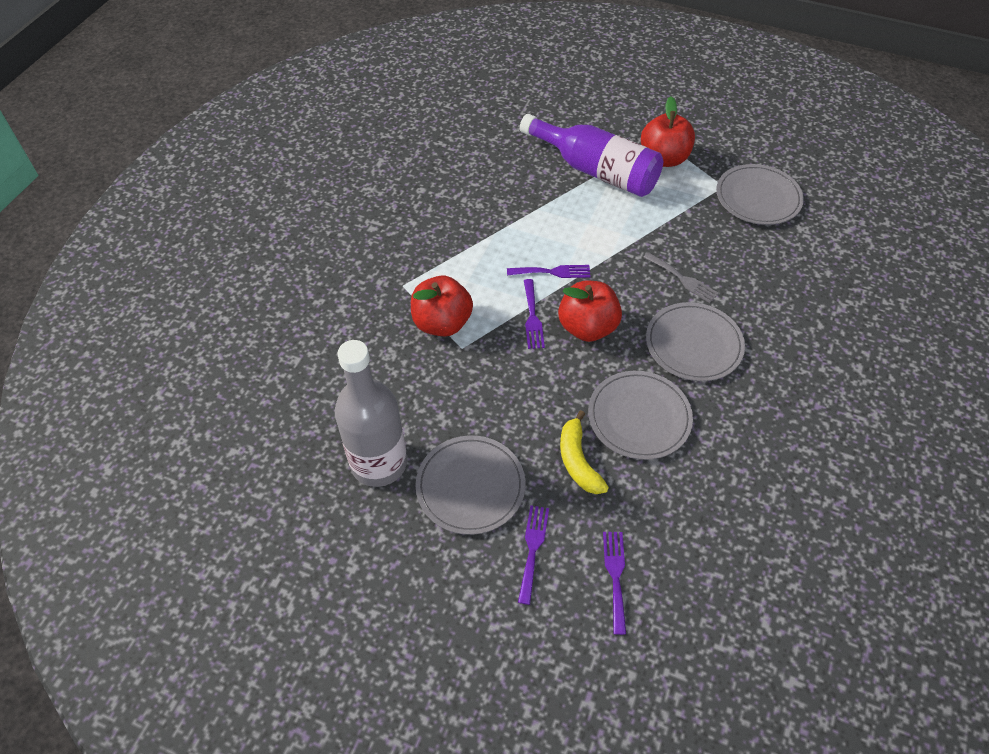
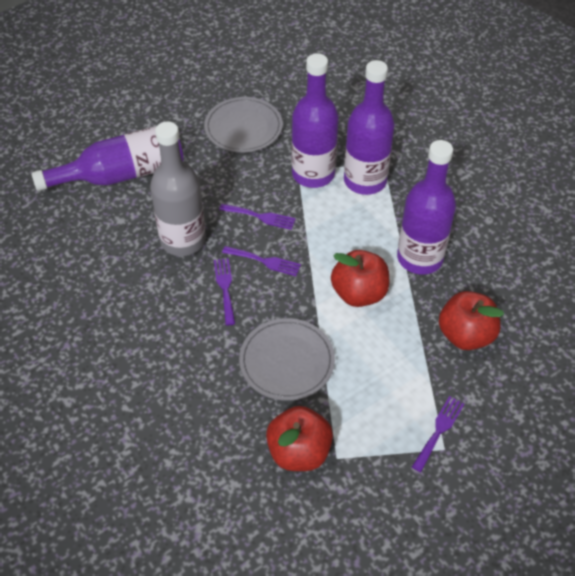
grey fork: 1 -> 0
grey plate: 4 -> 2
purple bottle: 1 -> 4
yellow banana: 1 -> 0

